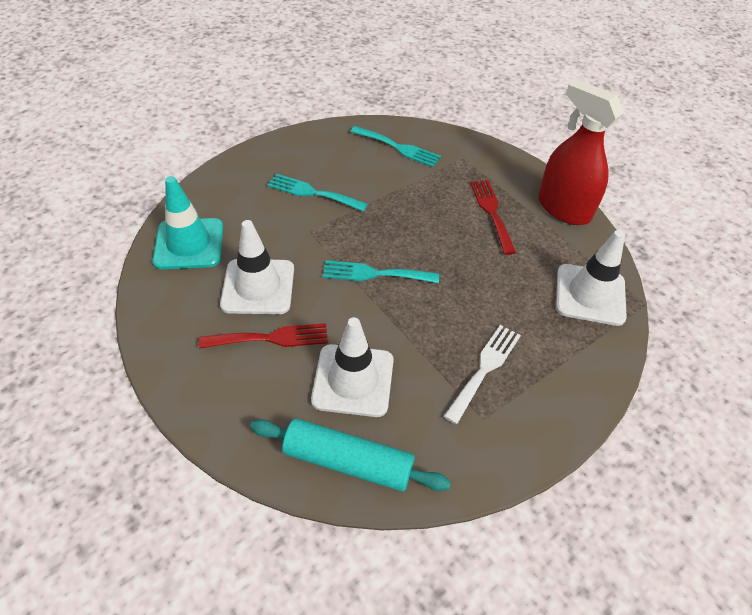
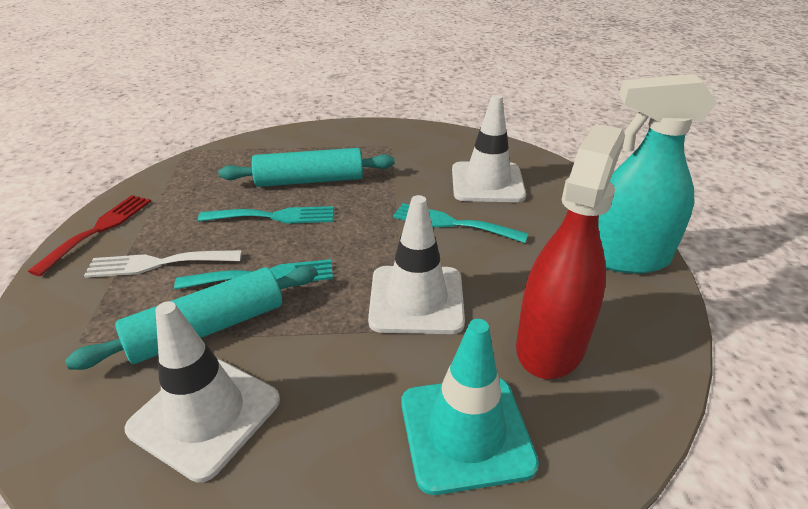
red fork: 2 -> 1
turquoise rolling pin: 1 -> 2
turquoise spray bottle: 0 -> 1

